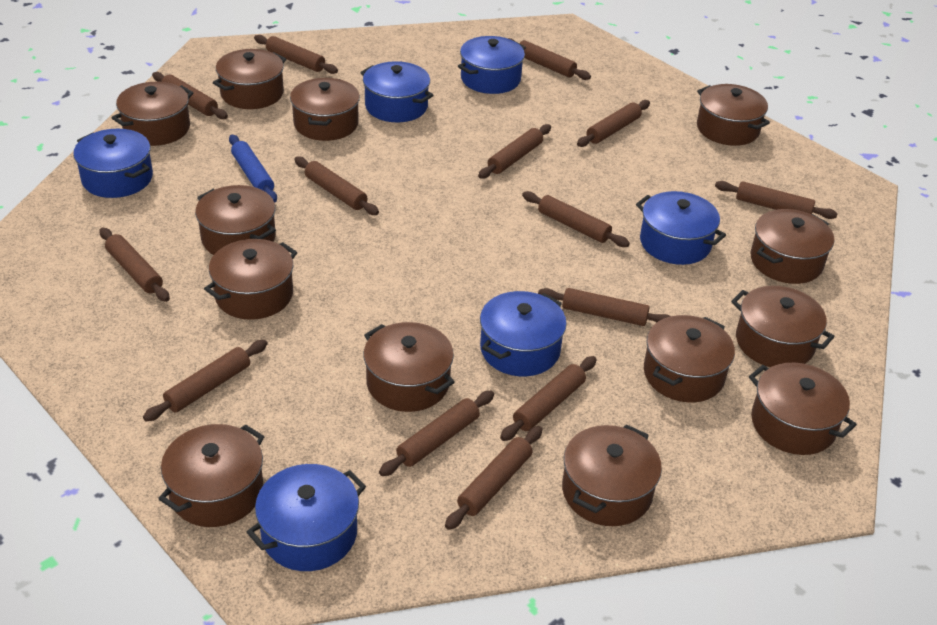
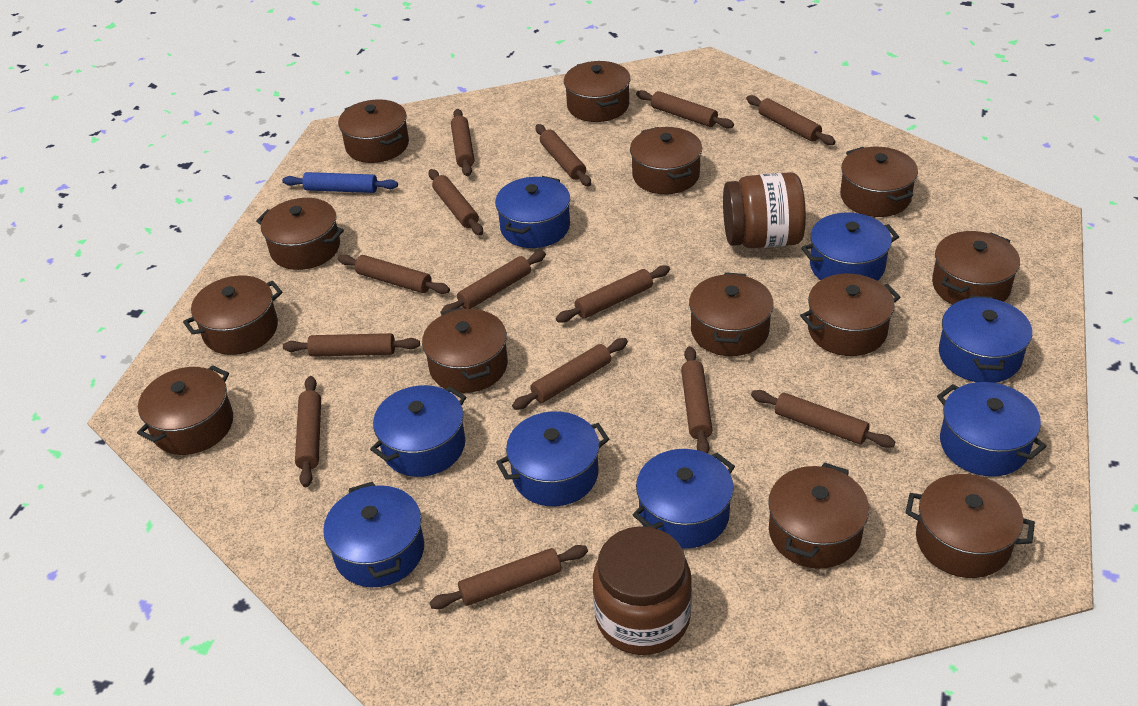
blue pot: 6 -> 8
brown jar: 0 -> 2

